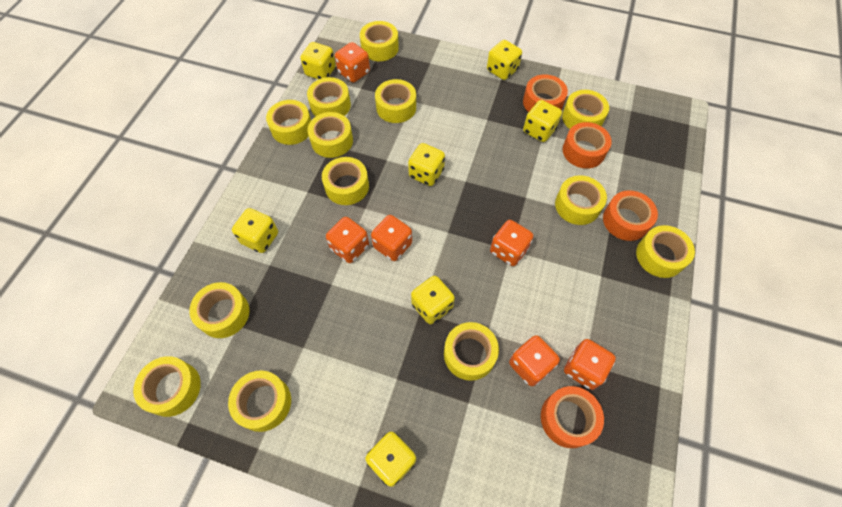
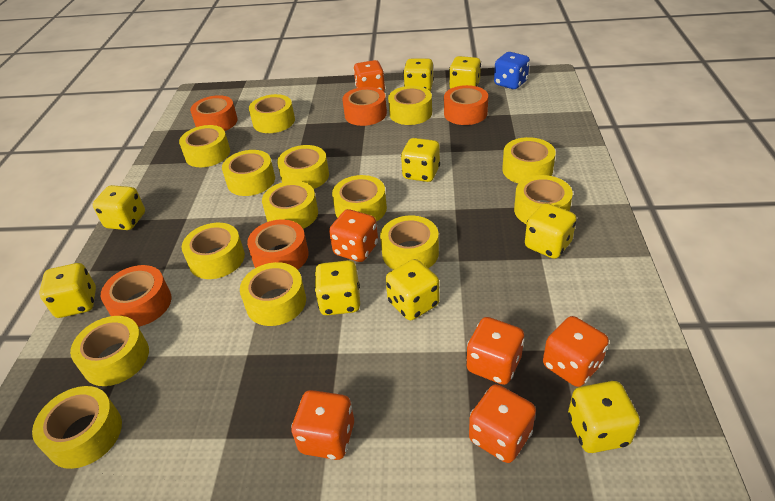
blue dice: 0 -> 1
orange tape: 4 -> 5
yellow dice: 7 -> 9
yellow tape: 13 -> 14

